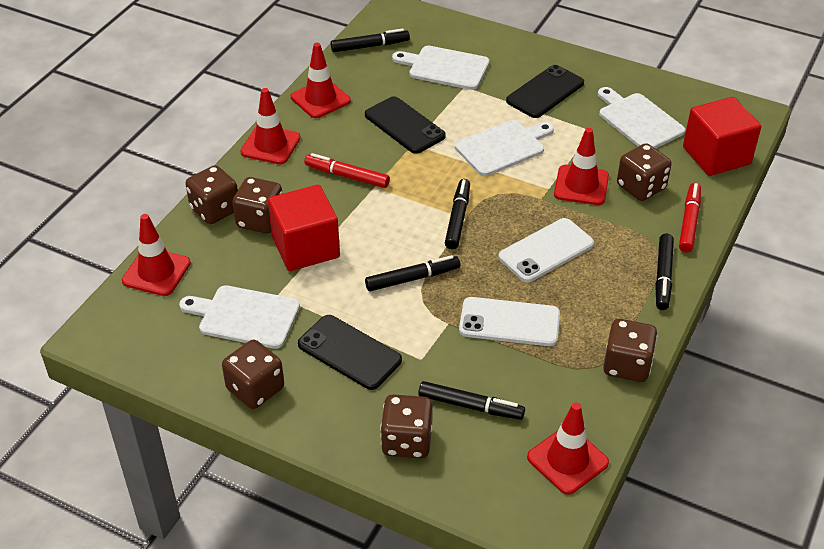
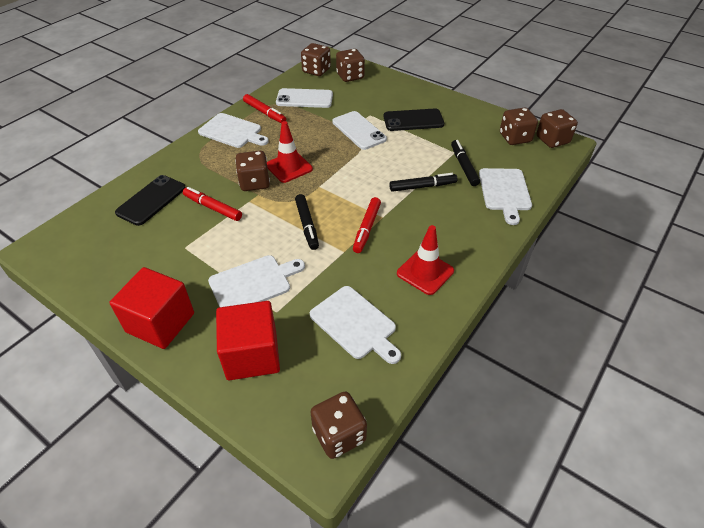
black marker: 5 -> 3
black phone: 3 -> 2
red marker: 2 -> 3
red traffic cone: 5 -> 2

